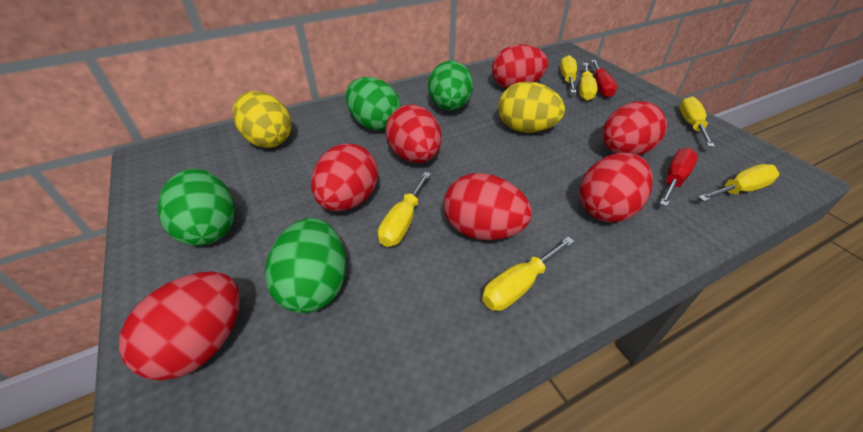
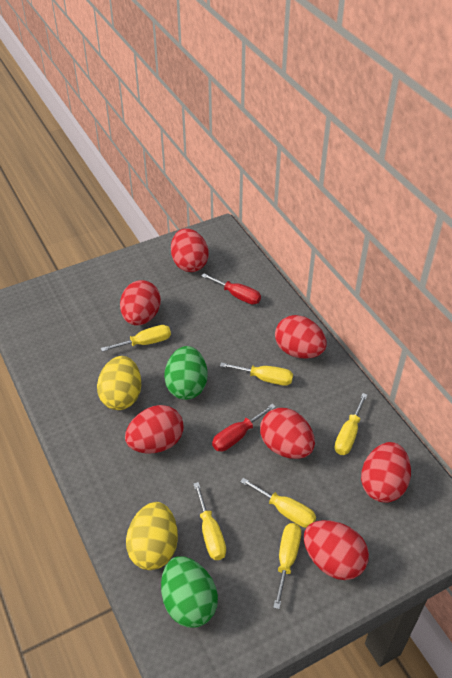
green egg: 4 -> 2

